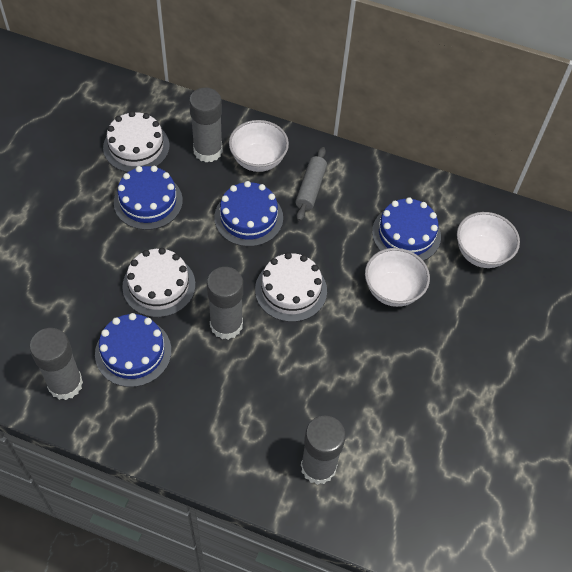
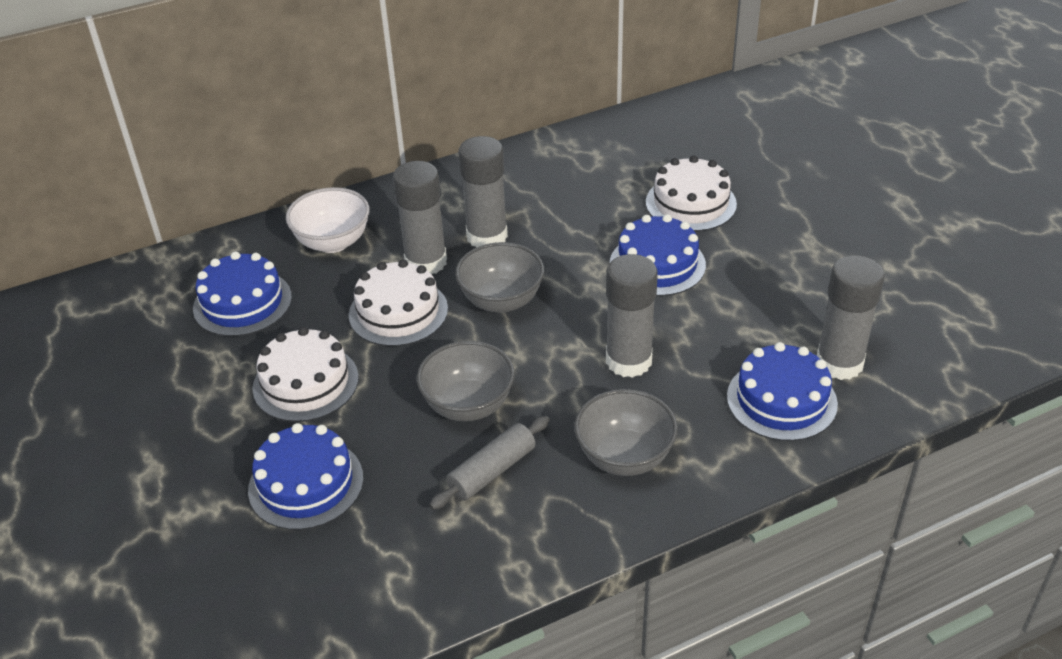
grey bowl: 0 -> 3
white bowl: 3 -> 1

